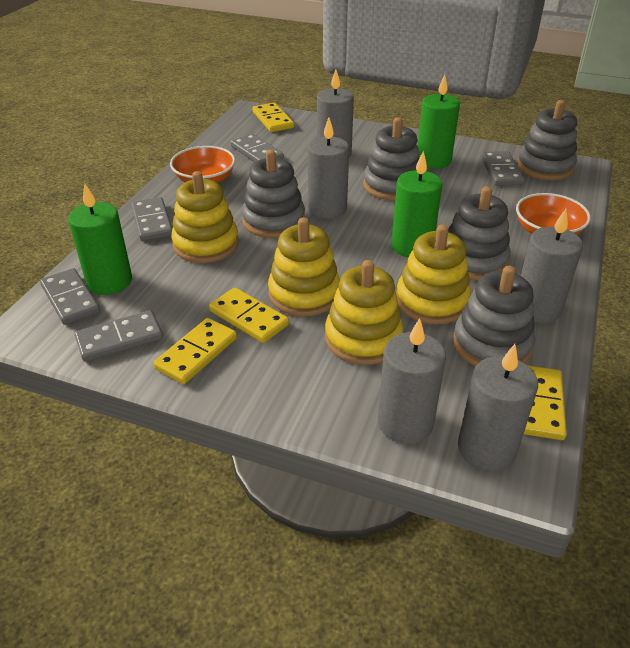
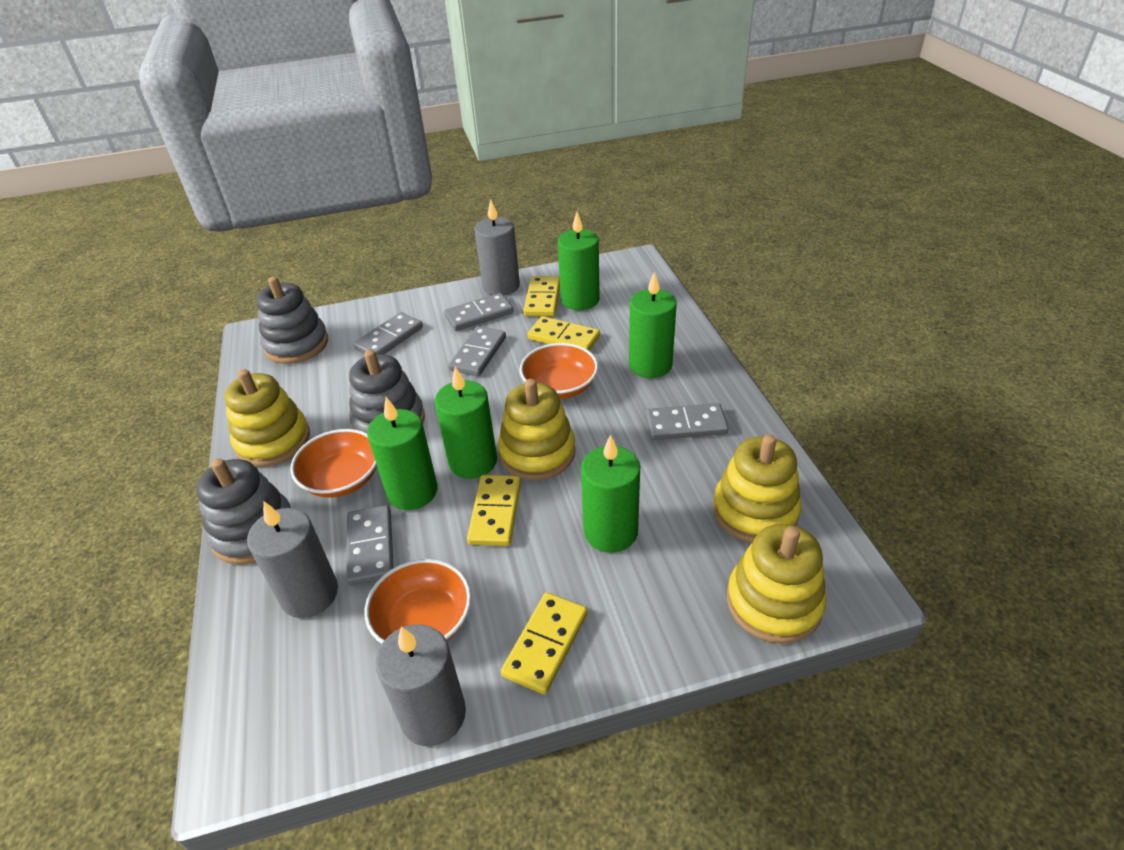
green candle: 3 -> 5
grey candle: 5 -> 3
grey stacking toy: 5 -> 3
orange bowl: 2 -> 3

